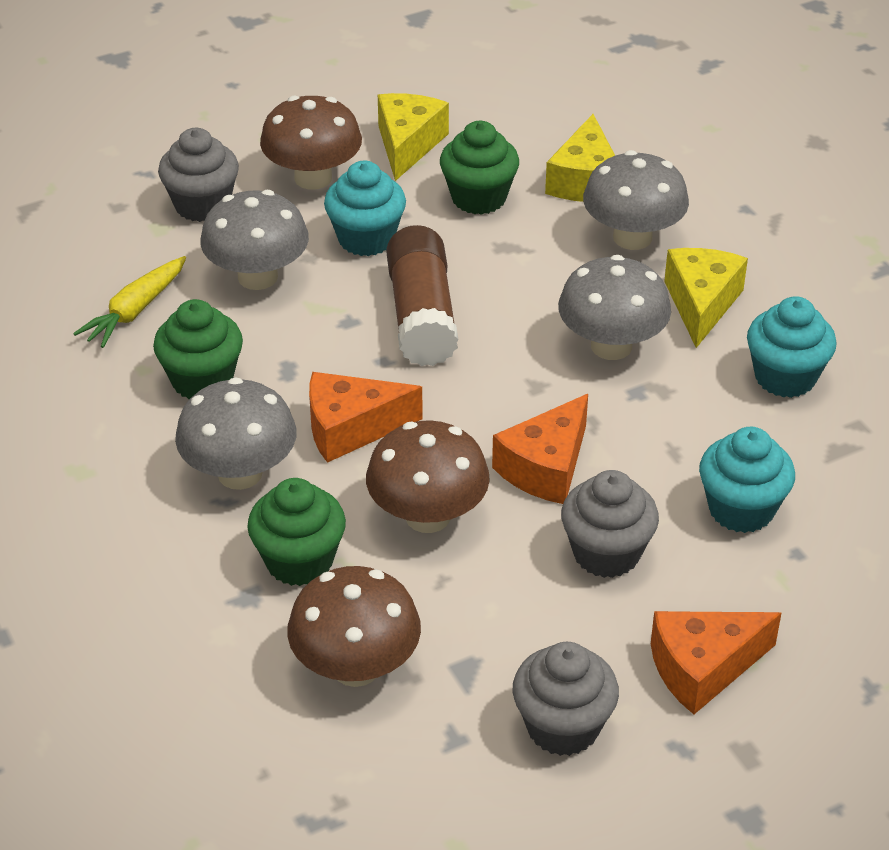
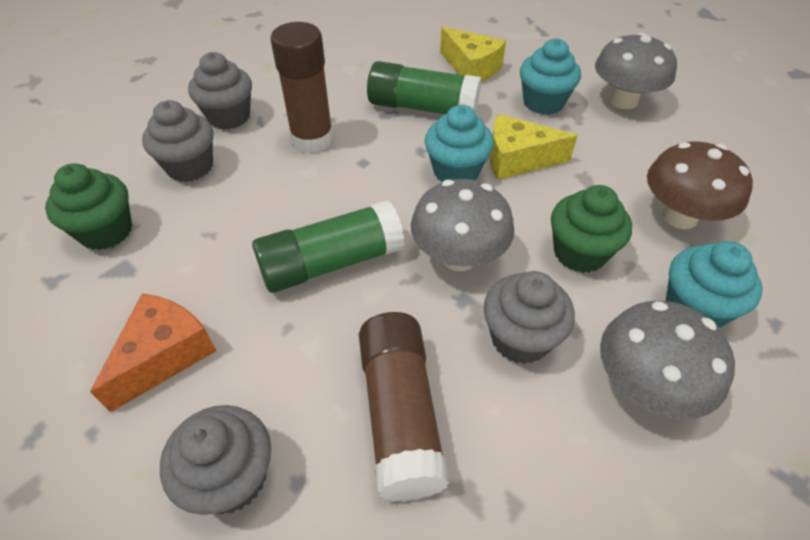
brown glue stick: 1 -> 2
brown mushroom: 3 -> 1
green cupcake: 3 -> 2
green glue stick: 0 -> 2
grey cupcake: 3 -> 4
grey mushroom: 4 -> 3
orange cheese: 3 -> 1
yellow carrot: 1 -> 0
yellow cheese: 3 -> 2

